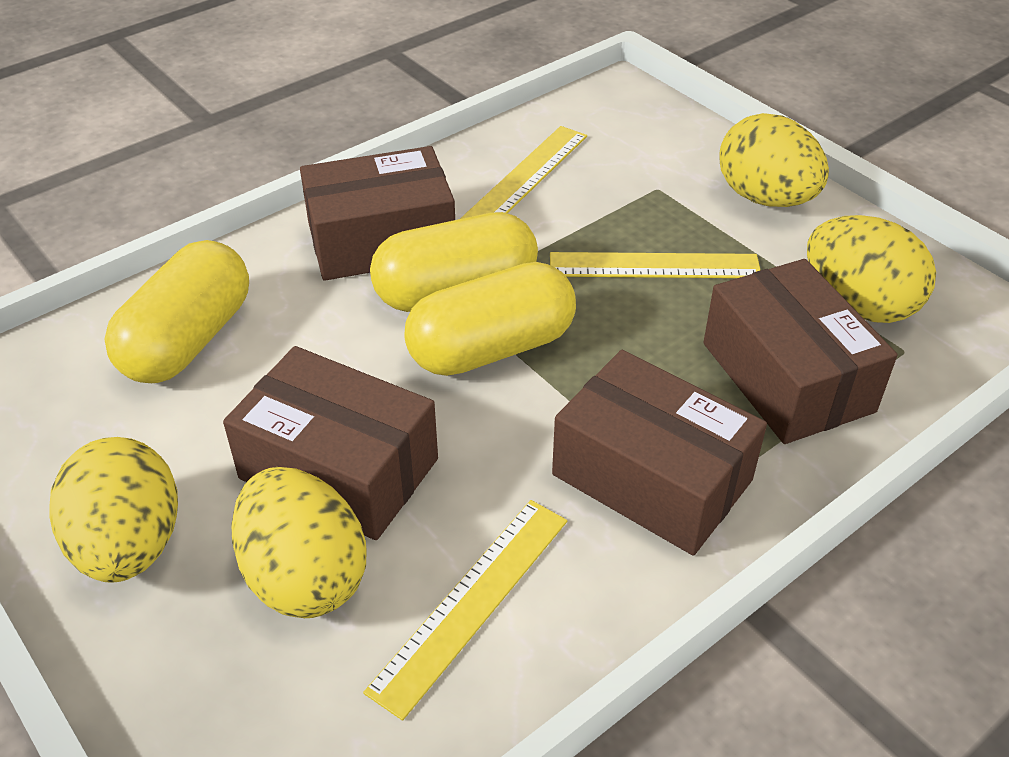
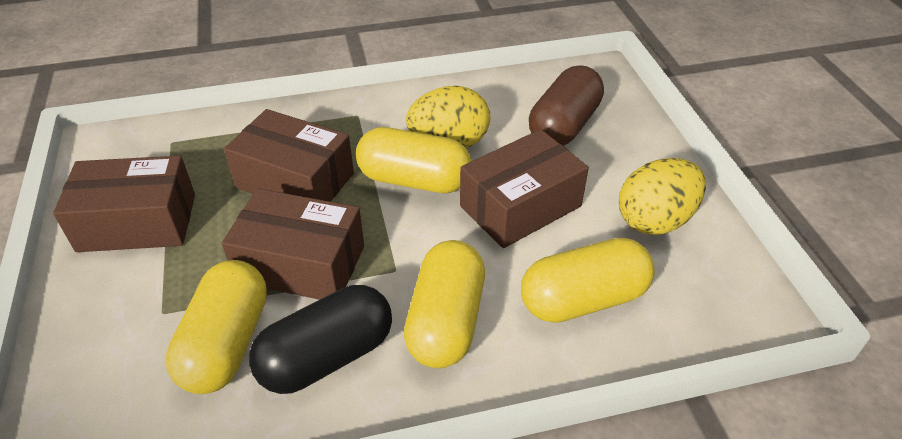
black capsule: 0 -> 1
brown capsule: 0 -> 1
yellow capsule: 3 -> 4
yellow egg: 4 -> 2
yellow ruler: 3 -> 0

